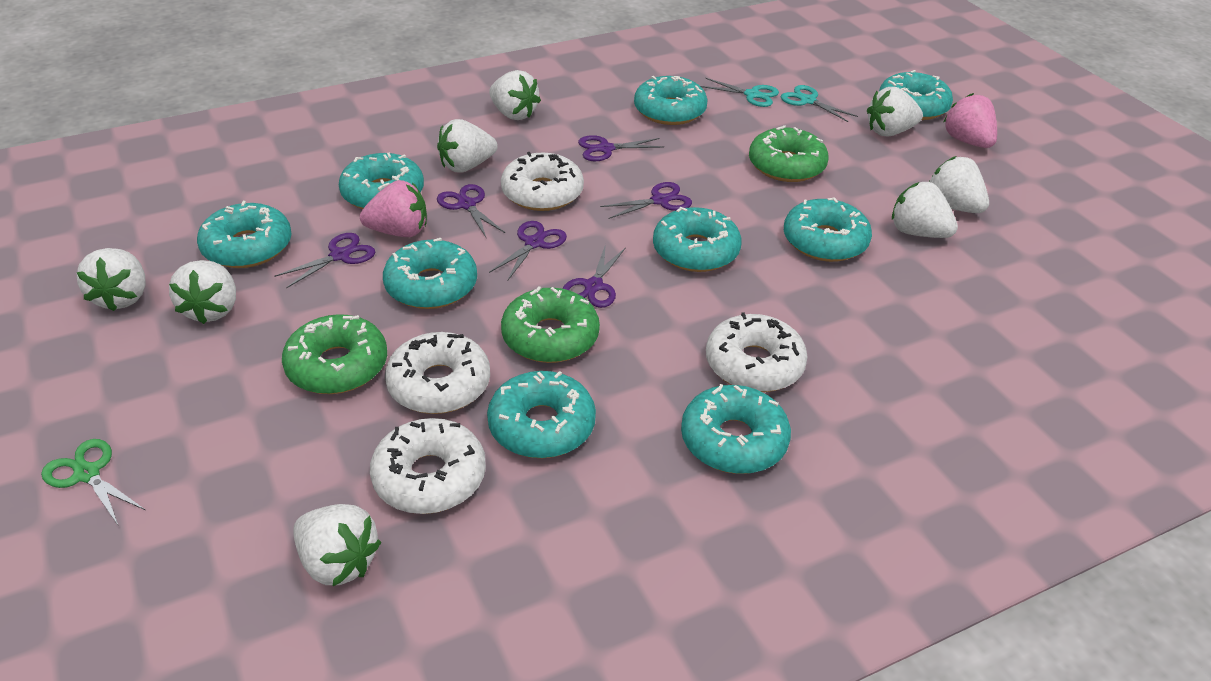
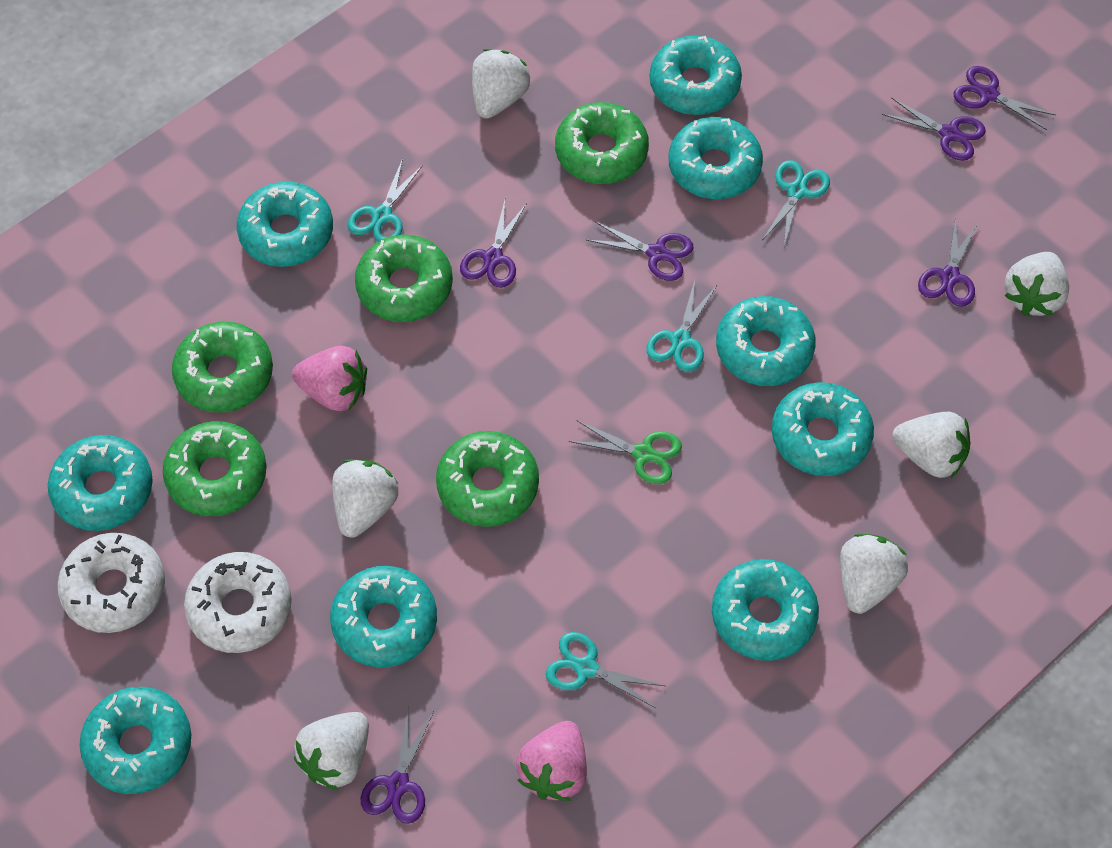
green donut: 3 -> 5
turquoise scissors: 2 -> 4
white donut: 4 -> 2
white strawberry: 8 -> 6

